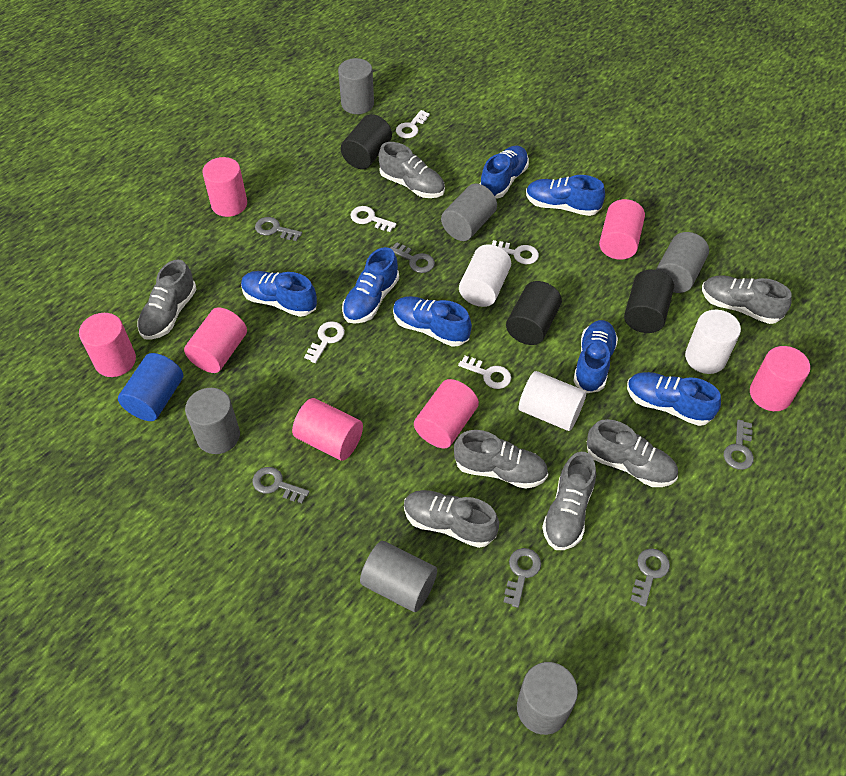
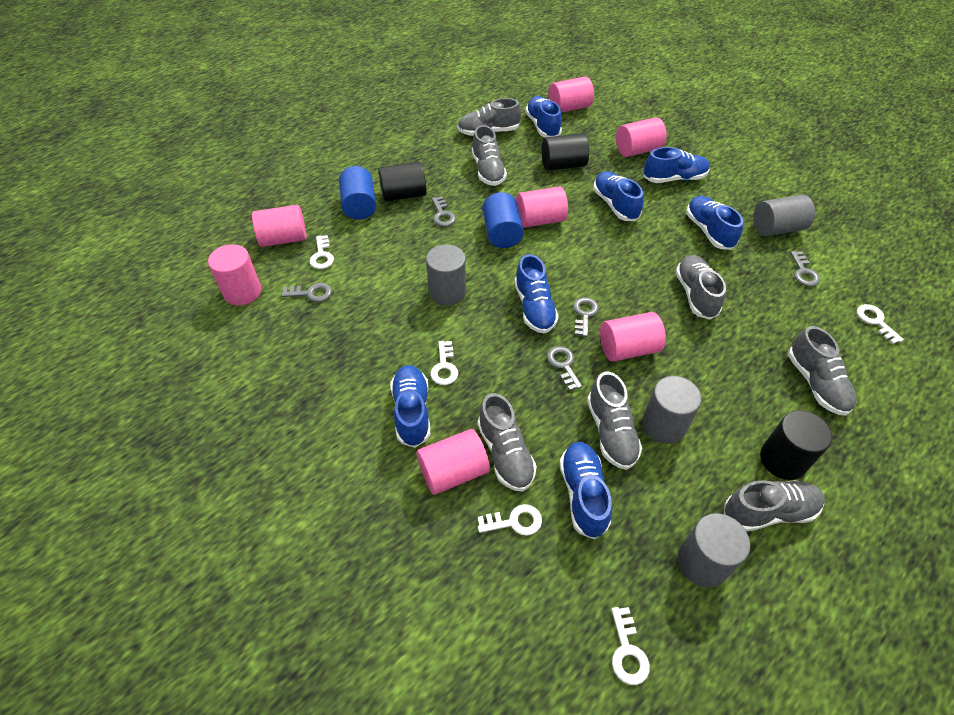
blue cylinder: 1 -> 2
grey cylinder: 6 -> 4
grey key: 6 -> 5
white cylinder: 3 -> 0

